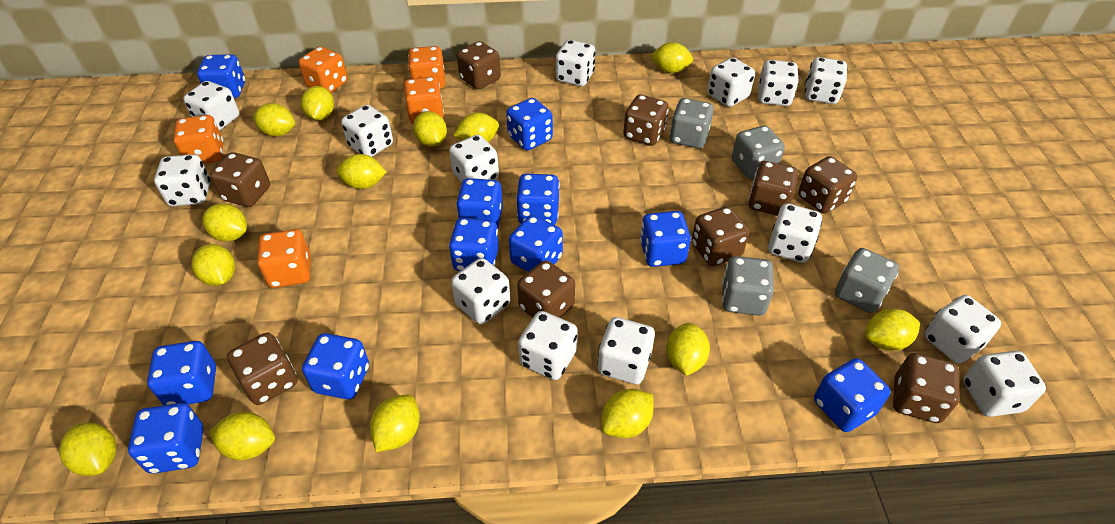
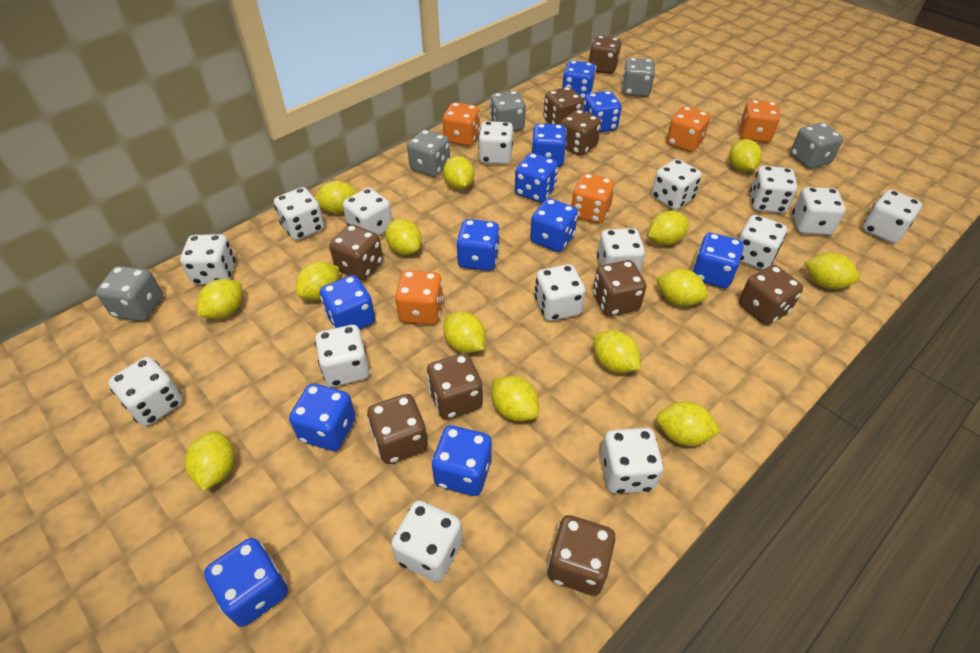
grey dice: 4 -> 5
white dice: 14 -> 15

